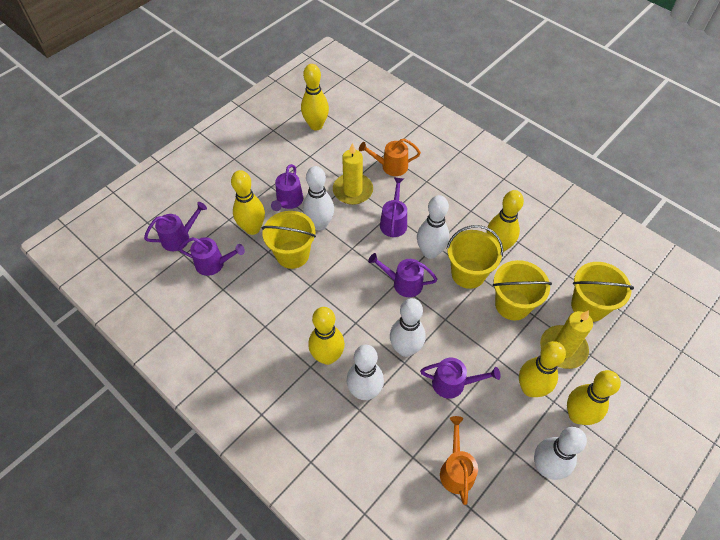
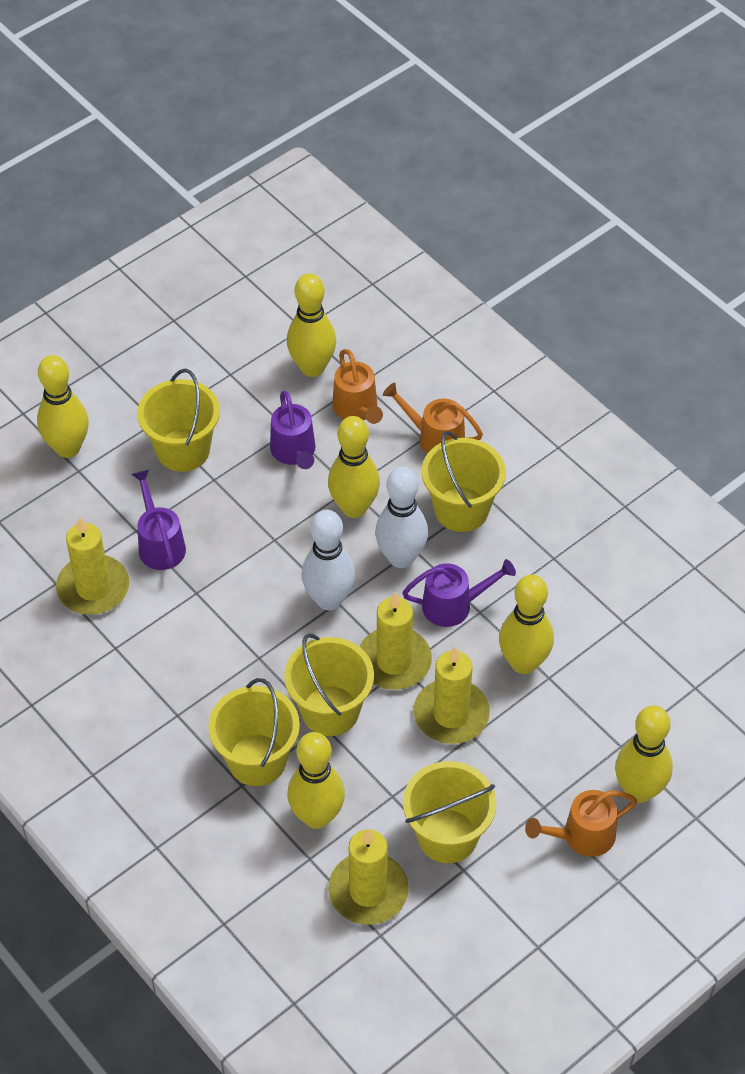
orange watering can: 2 -> 3
purple watering can: 6 -> 3
white bowling pin: 5 -> 2
yellow bucket: 4 -> 5
yellow candle: 2 -> 4

